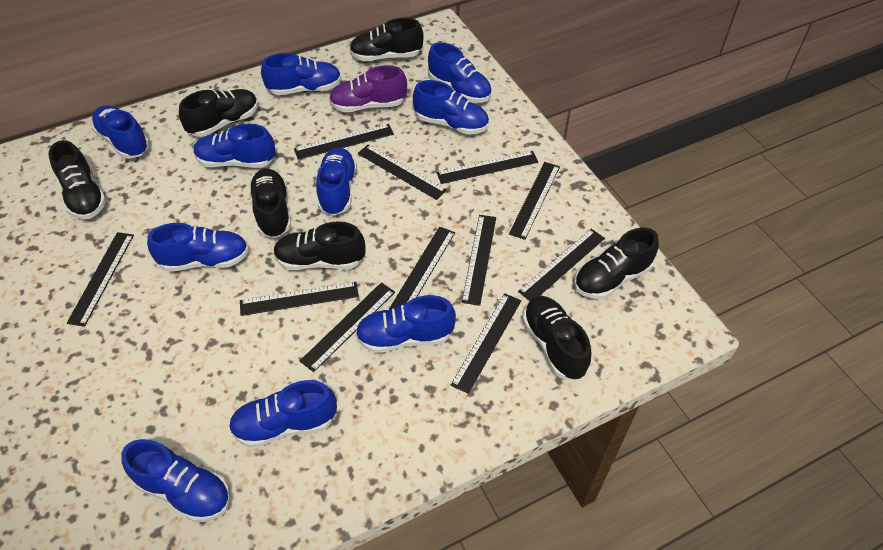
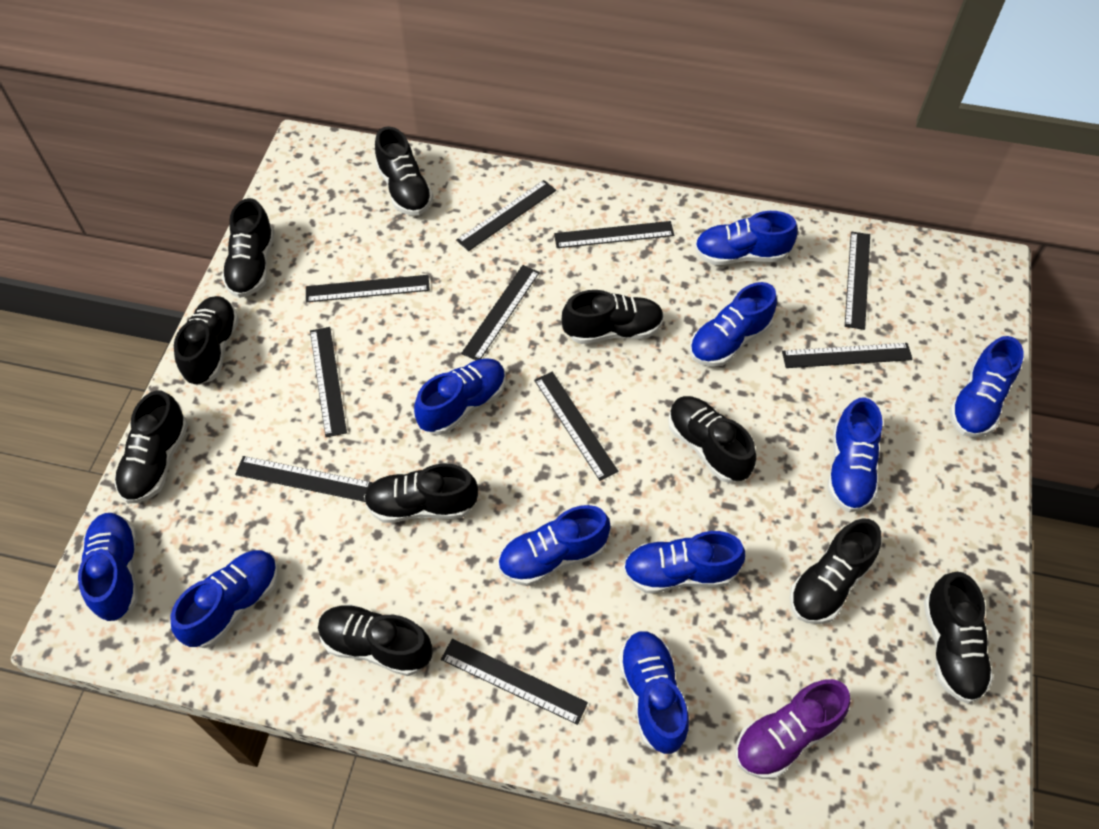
black ruler: 11 -> 10
black shoe: 7 -> 10

